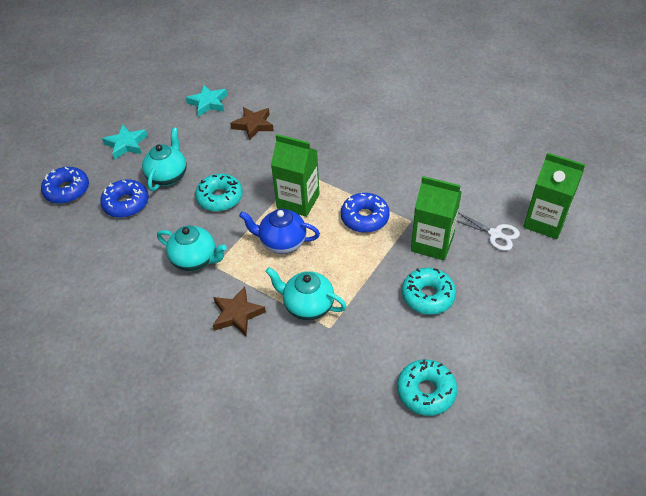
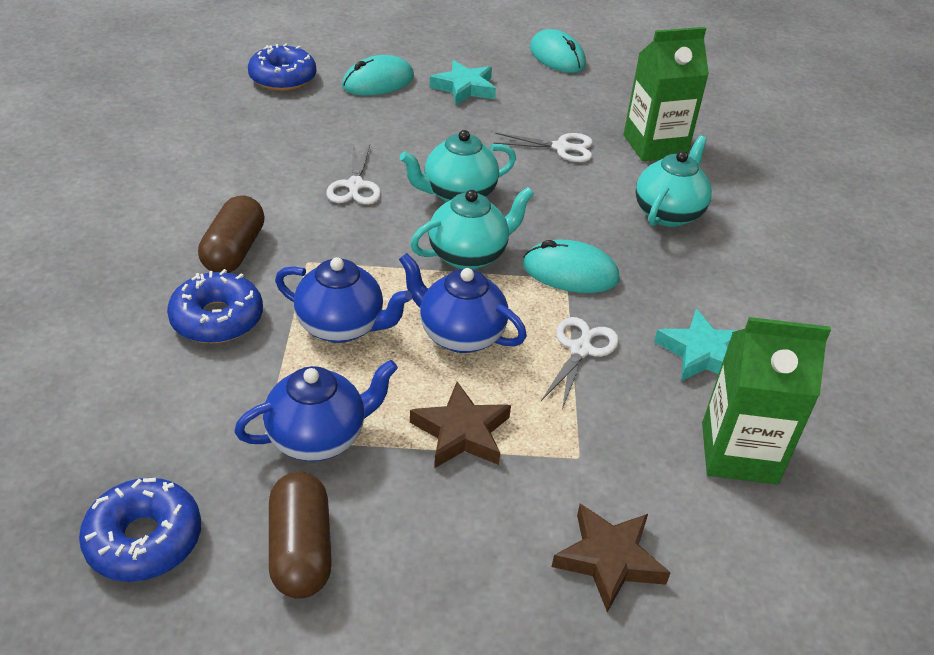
blue teapot: 1 -> 3
brown capsule: 0 -> 2
green carton: 3 -> 2
turquoise donut: 3 -> 0
turquoise mouse: 0 -> 3
white scissors: 1 -> 3

